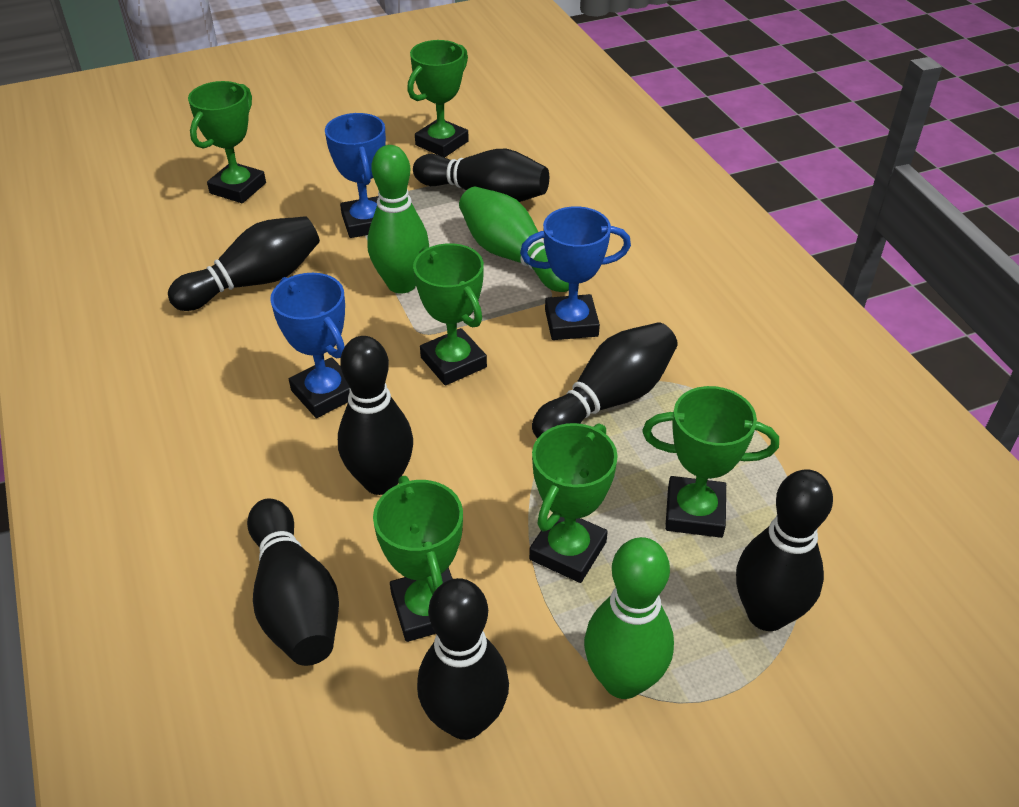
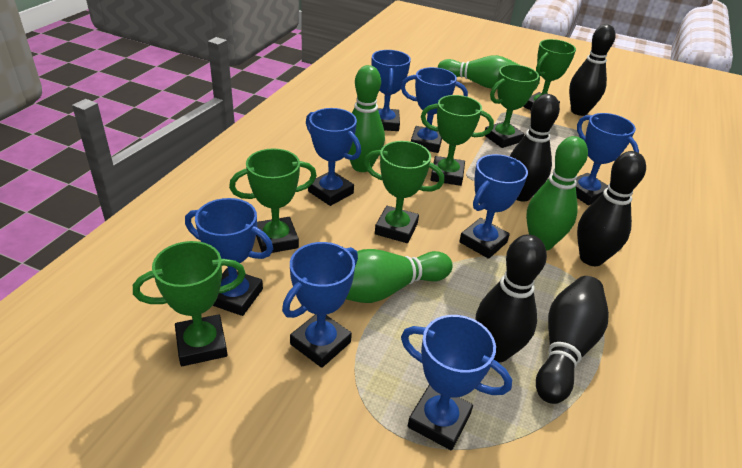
black bowling pin: 7 -> 5
blue trophy: 3 -> 8
green bowling pin: 3 -> 4

